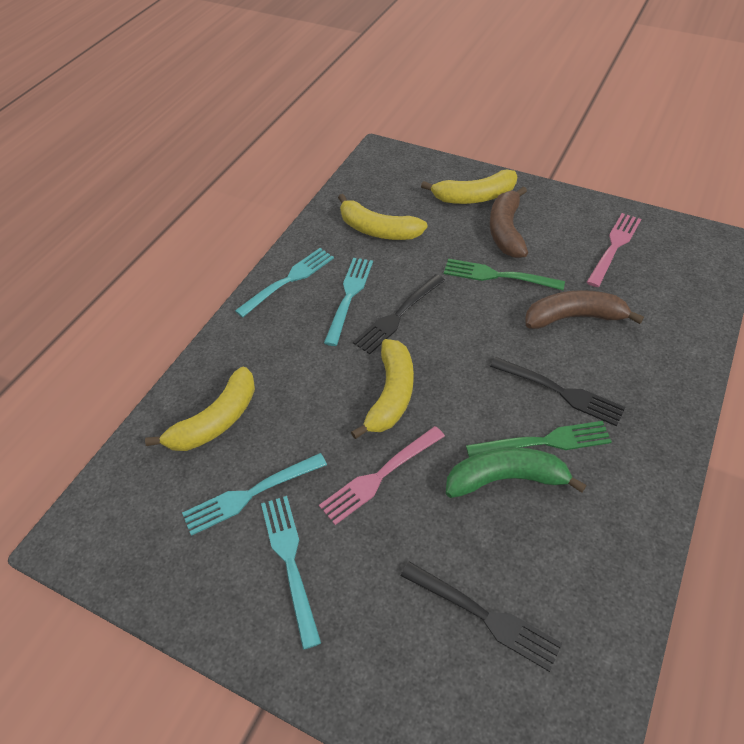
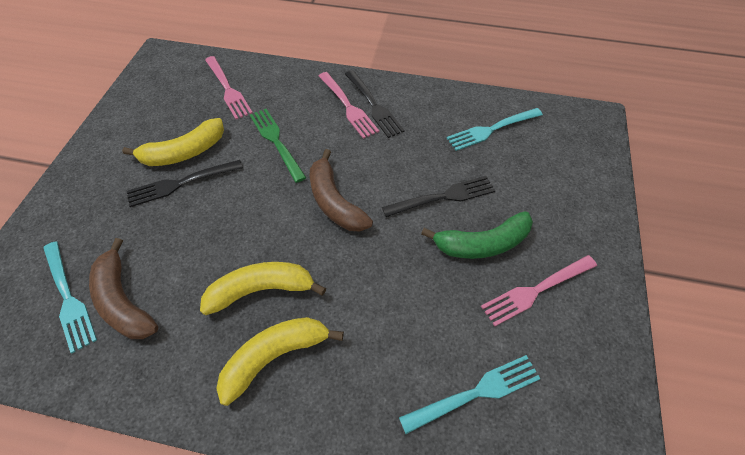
green fork: 2 -> 1
pink fork: 2 -> 3
turquoise fork: 4 -> 3
yellow banana: 4 -> 3

